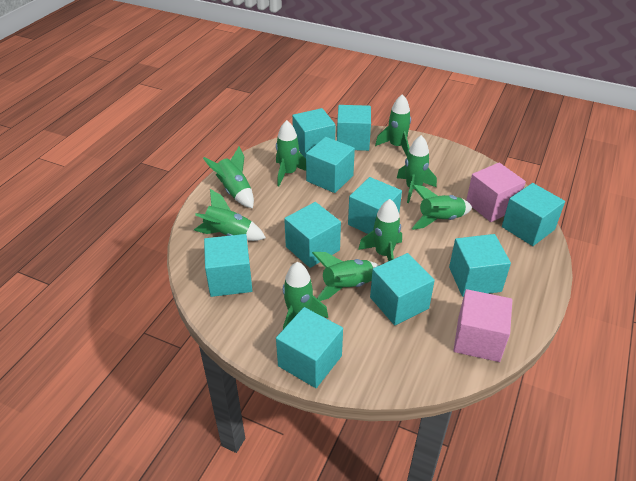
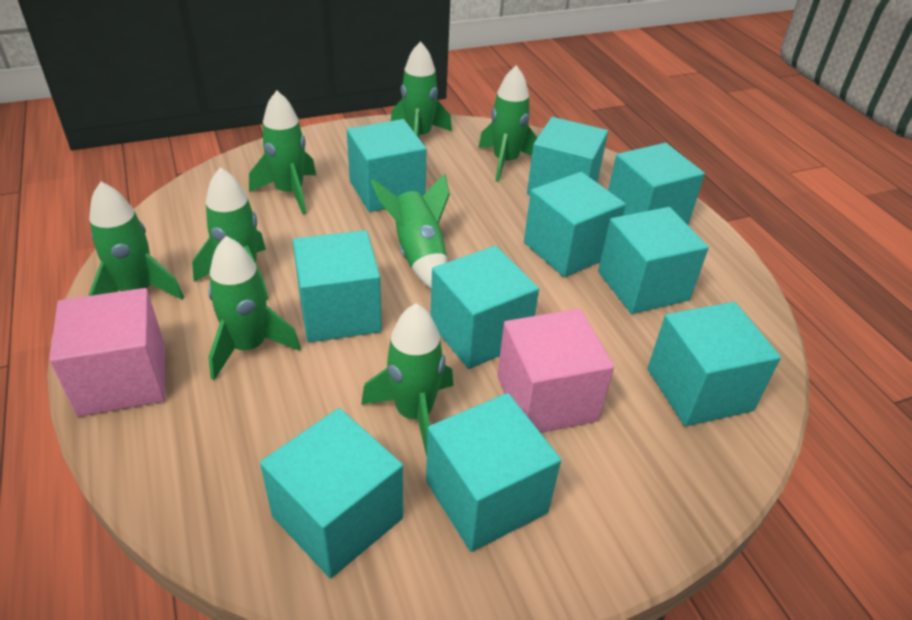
green rocket: 9 -> 8

